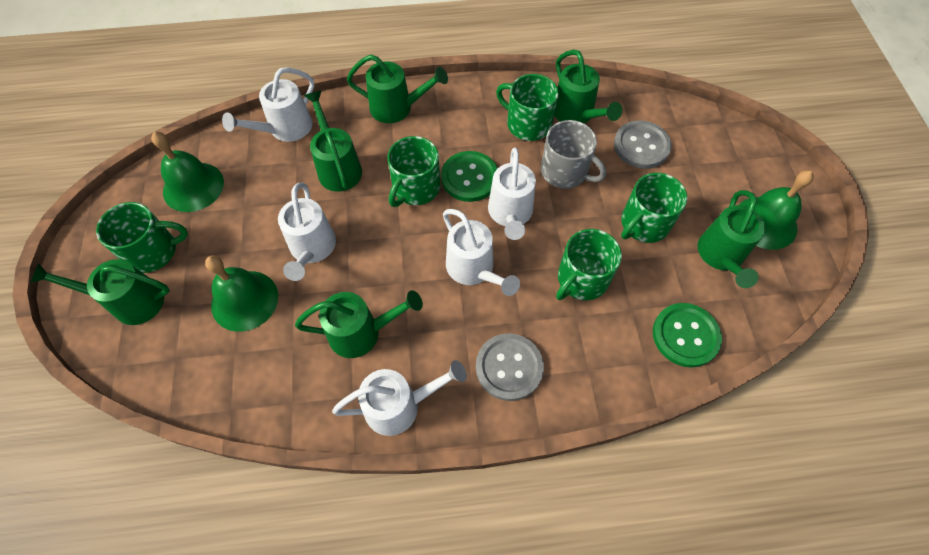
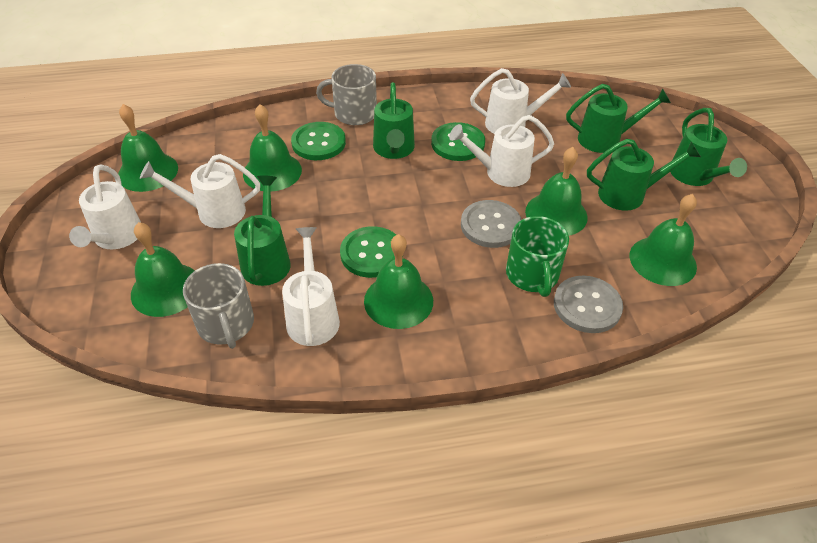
green bell: 3 -> 6
green button: 2 -> 3
green mug: 5 -> 1
green watering can: 6 -> 5
grey mug: 1 -> 2

